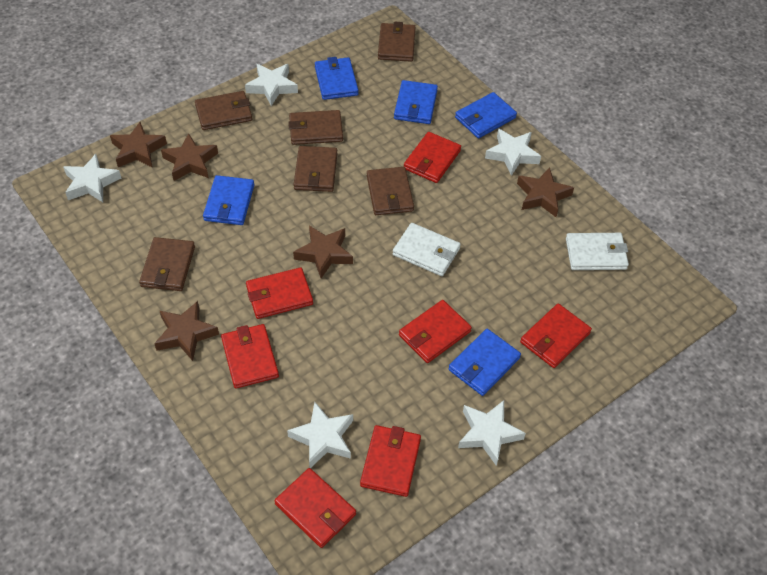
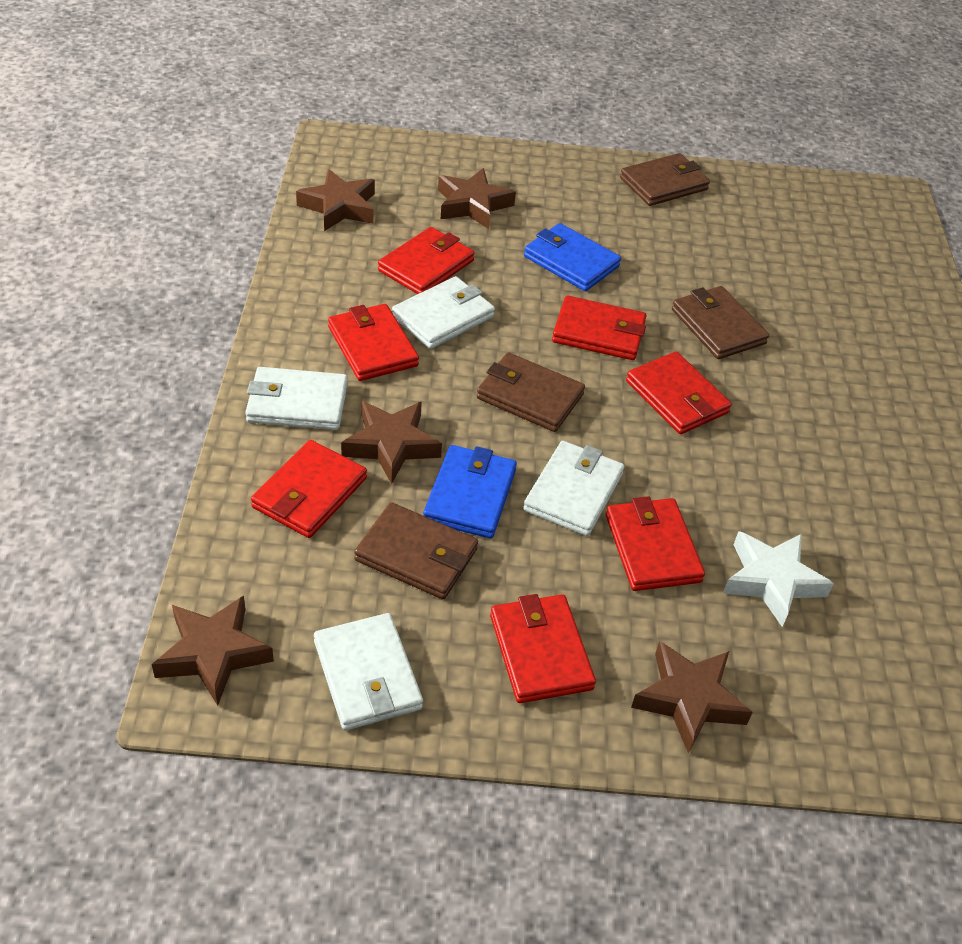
blue wallet: 5 -> 2
brown wallet: 6 -> 4
white star: 5 -> 1
white wallet: 2 -> 4

